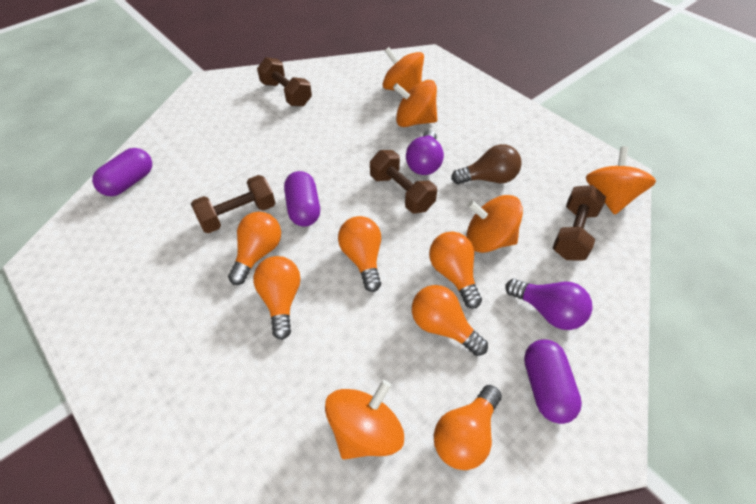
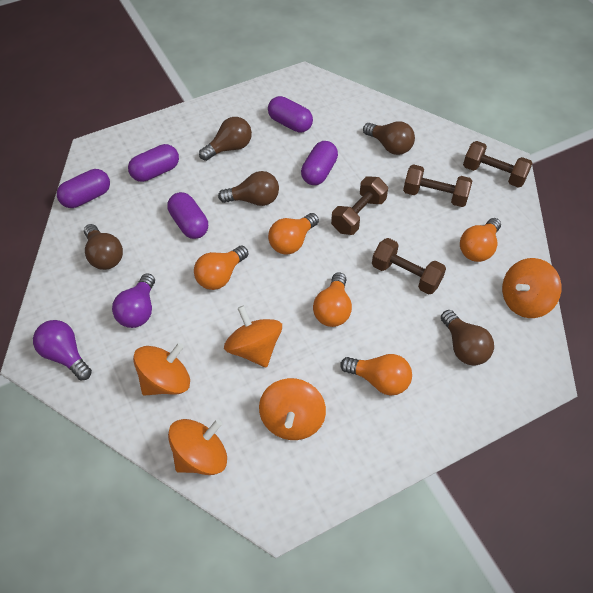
brown light bulb: 1 -> 5
orange light bulb: 6 -> 5
purple capsule: 3 -> 5

